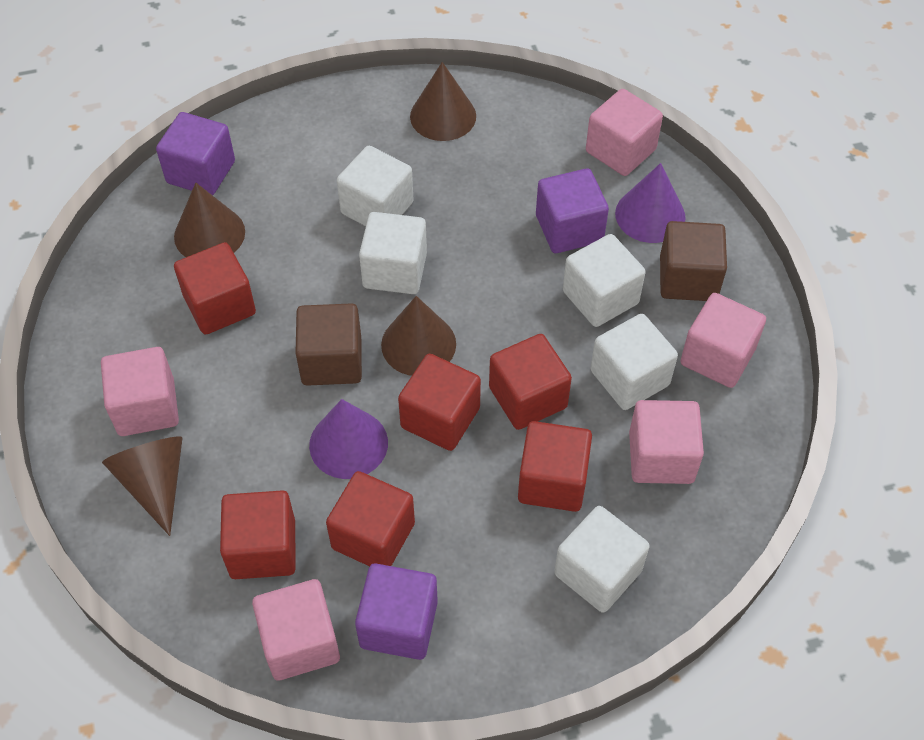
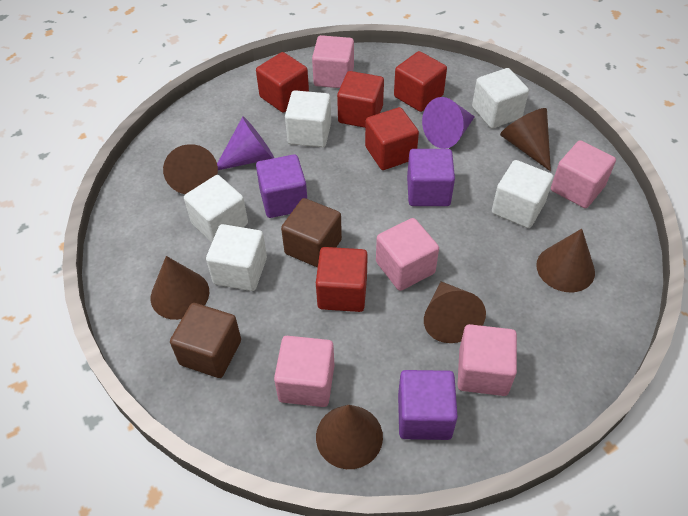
brown cone: 4 -> 6
red cube: 6 -> 5

